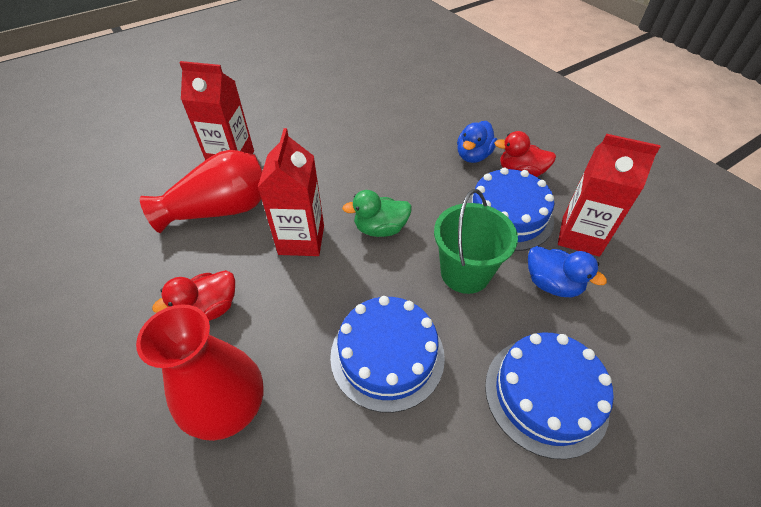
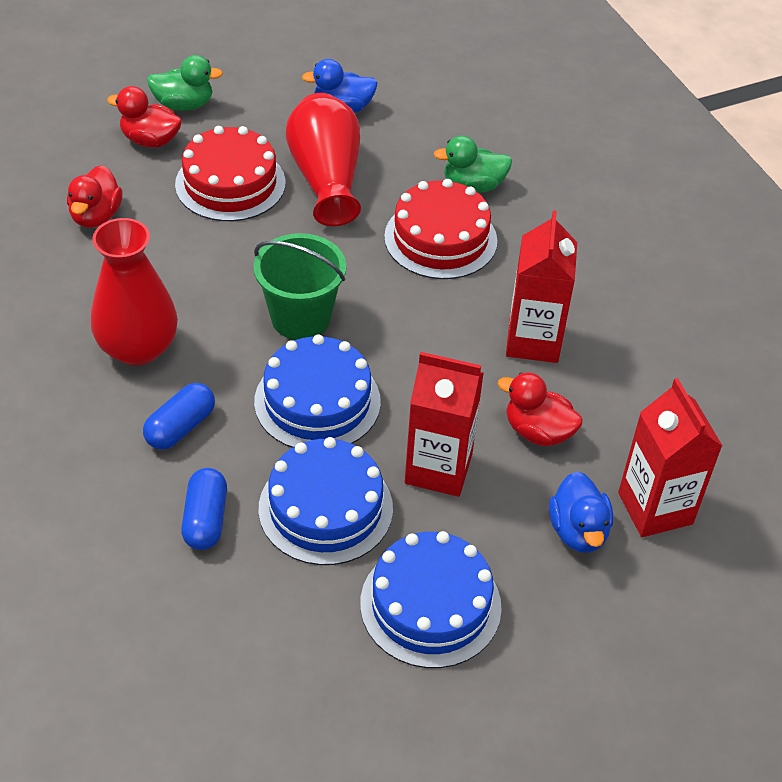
blue capsule: 0 -> 2
green duck: 1 -> 2
red cake: 0 -> 2
red duck: 2 -> 3

